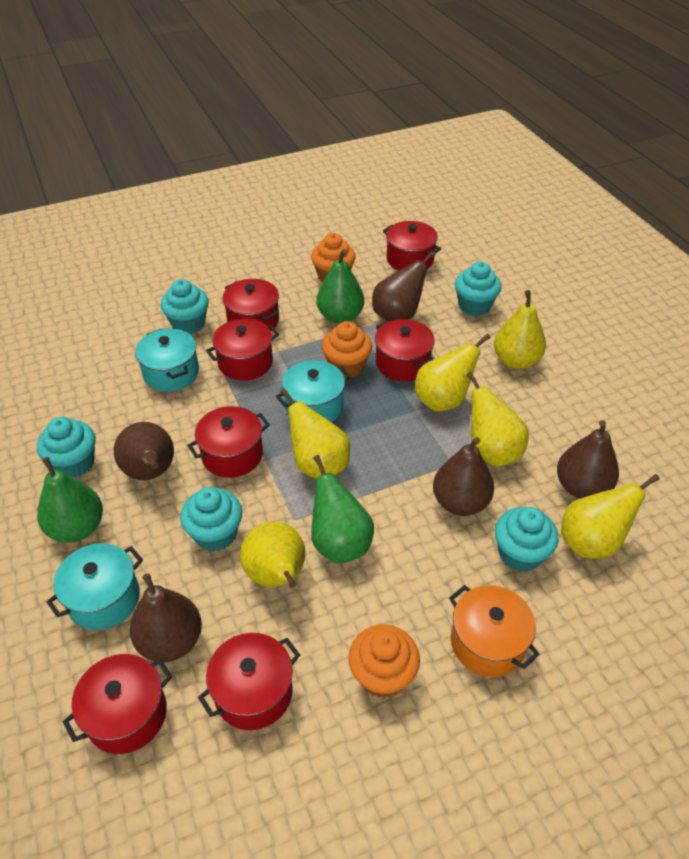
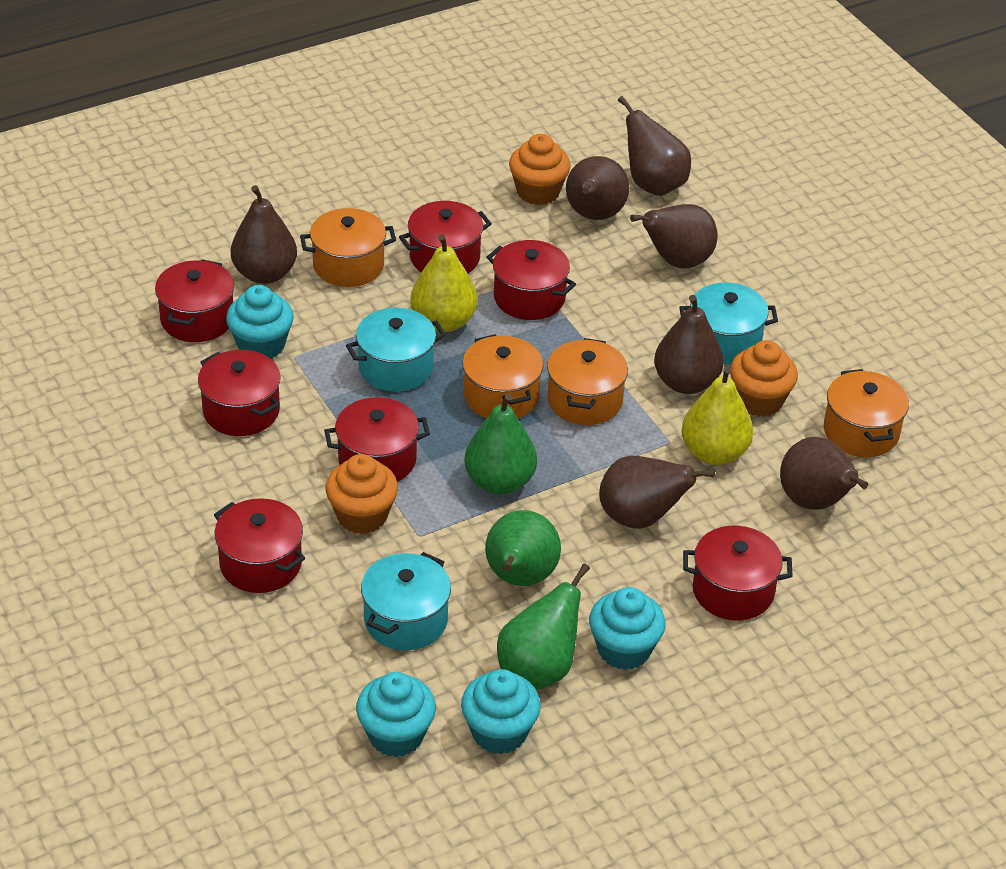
brown pear: 5 -> 7
orange pot: 1 -> 4
turquoise cupcake: 5 -> 4
yellow pear: 6 -> 2

